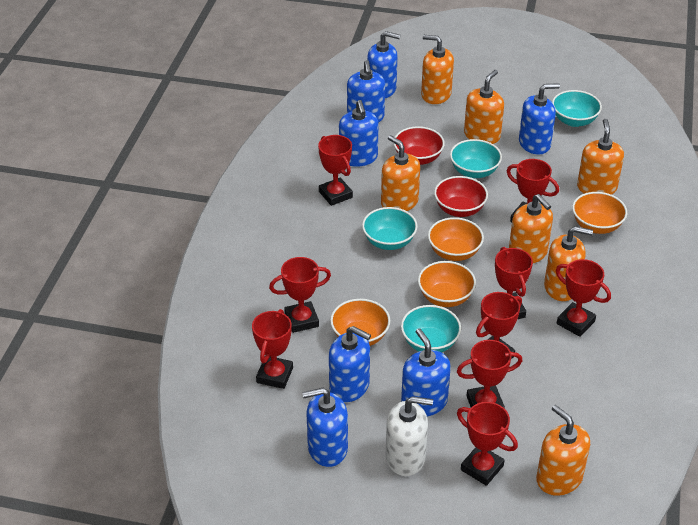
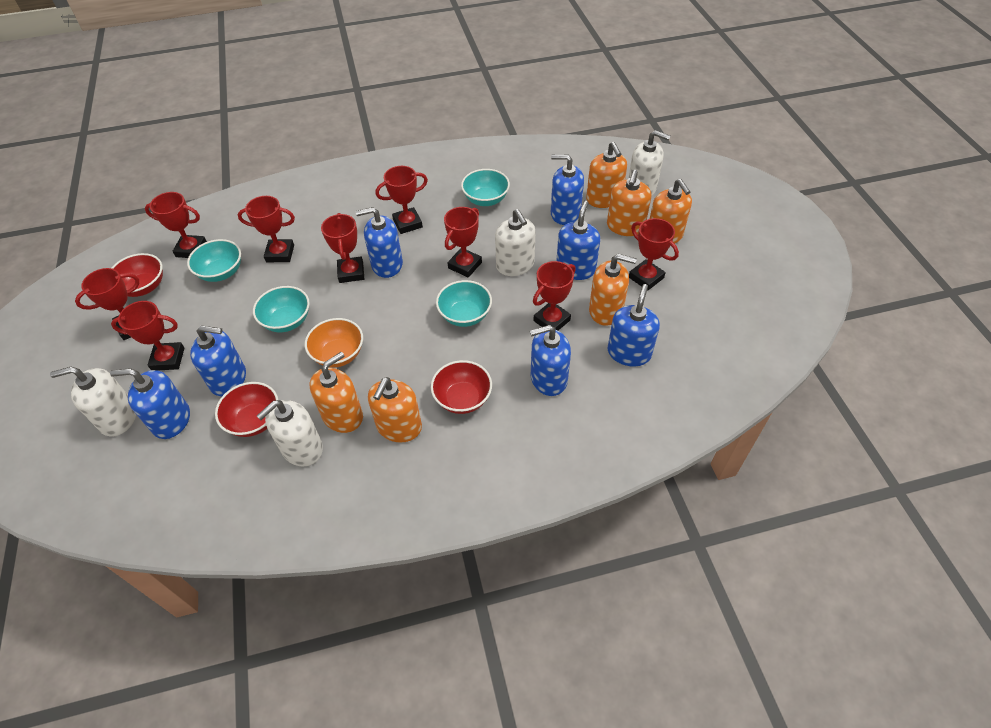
orange bowl: 4 -> 1
orange soap dispenser: 7 -> 6
red bowl: 2 -> 3
white soap dispenser: 1 -> 4

